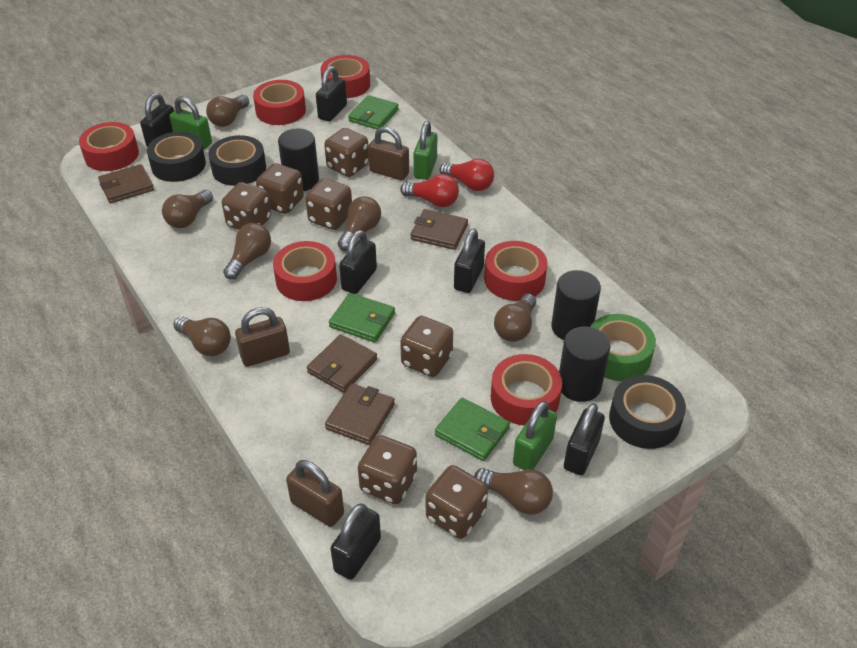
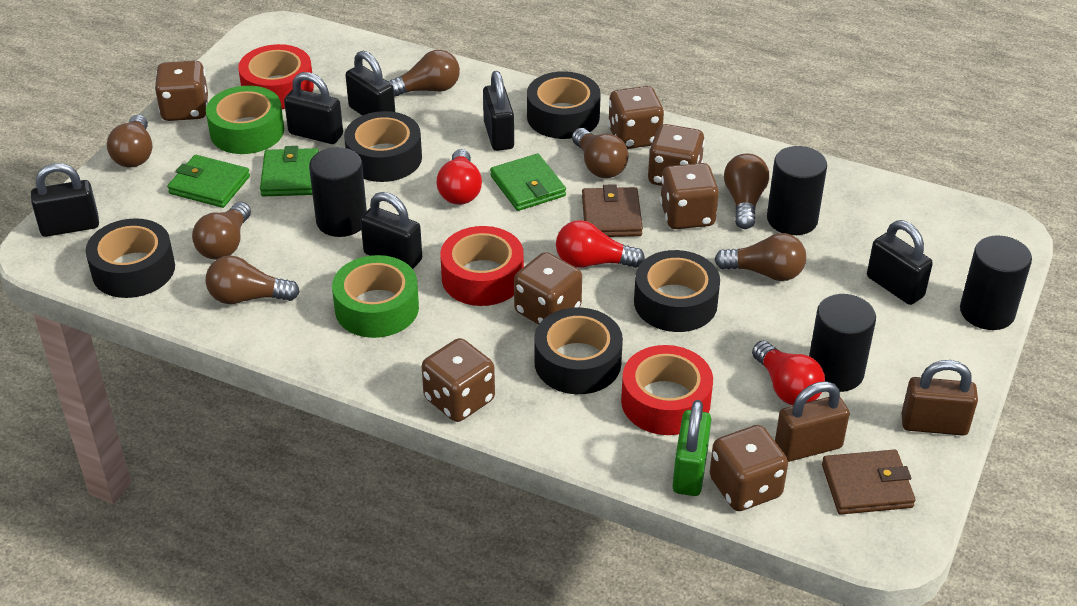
black cylinder: 3 -> 4
black tape: 3 -> 5
brown padlock: 3 -> 2
brown wallet: 4 -> 2
green padlock: 3 -> 1
green tape: 1 -> 2
red light bulb: 2 -> 3
red tape: 6 -> 3

